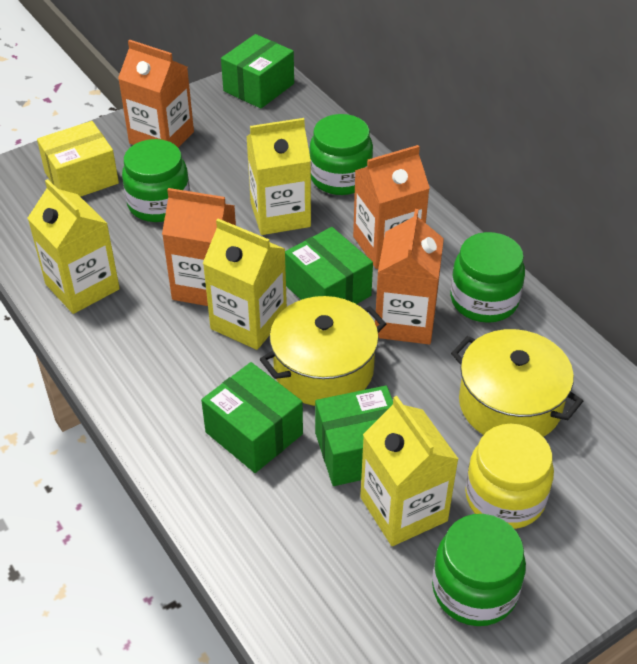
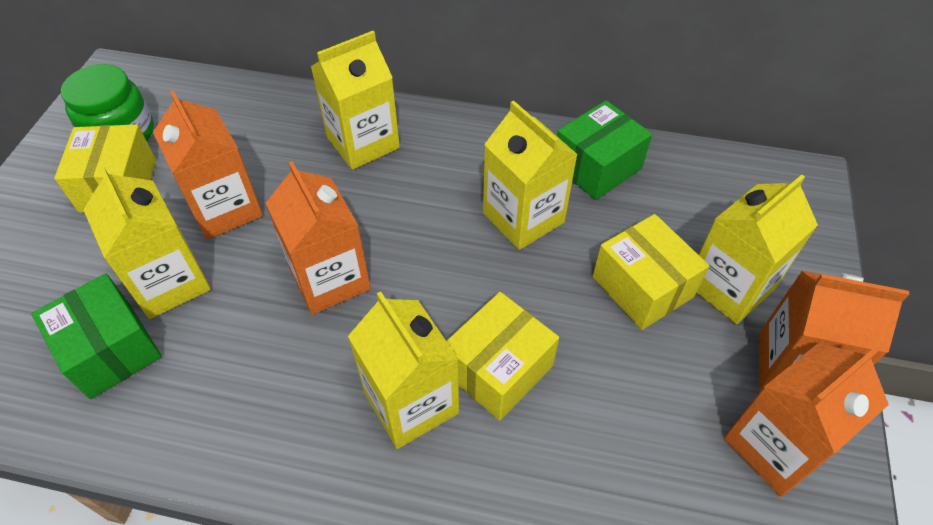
green box: 4 -> 2
green jar: 4 -> 1
yellow box: 1 -> 3
yellow carton: 4 -> 5
yellow jar: 1 -> 0
yellow pot: 2 -> 0

